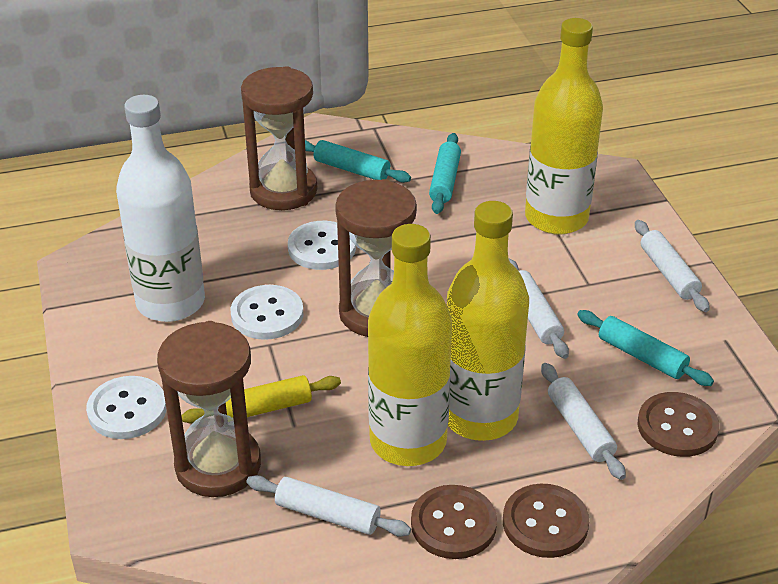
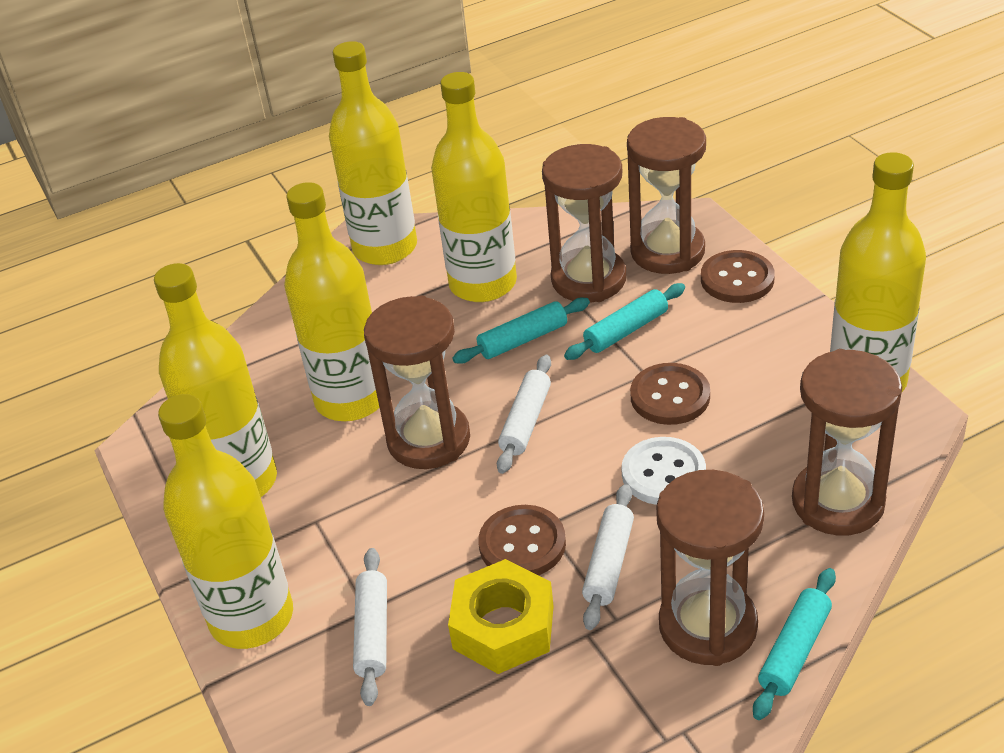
brown hourglass: 3 -> 5
white bottle: 1 -> 0
white button: 3 -> 1
white rolling pin: 4 -> 3
yellow bottle: 3 -> 6
yellow nut: 0 -> 1
yellow rolling pin: 1 -> 0

